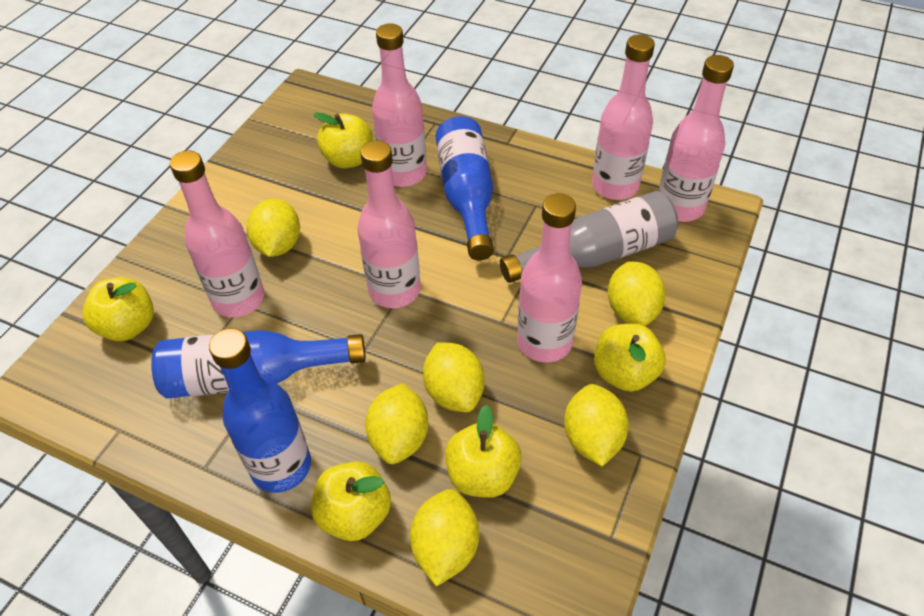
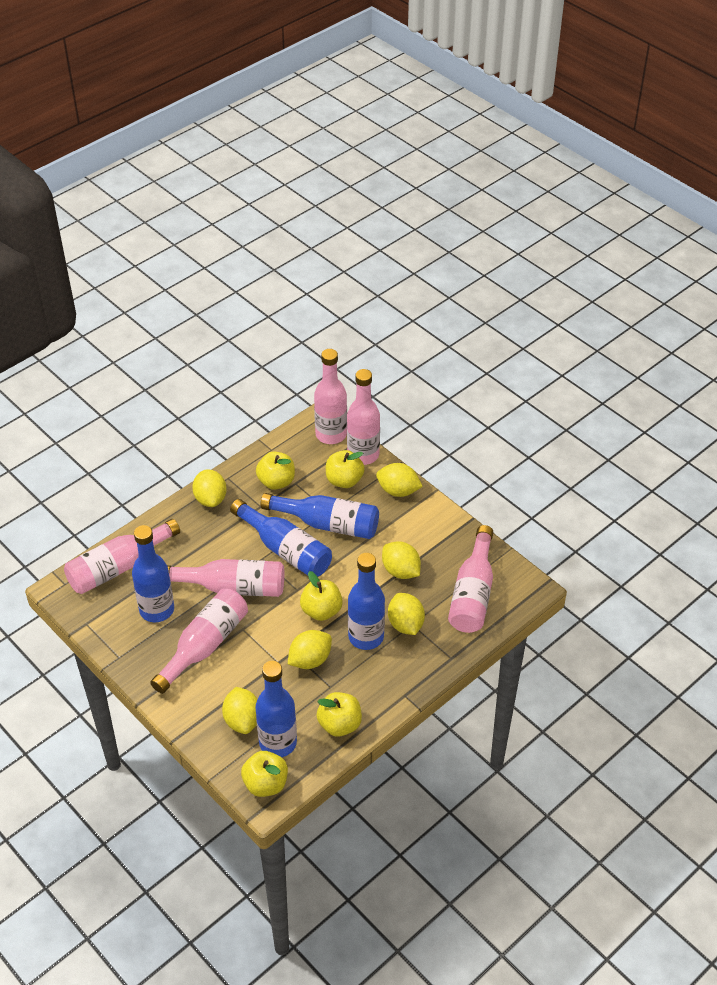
blue bottle: 3 -> 5
grey bottle: 1 -> 0

